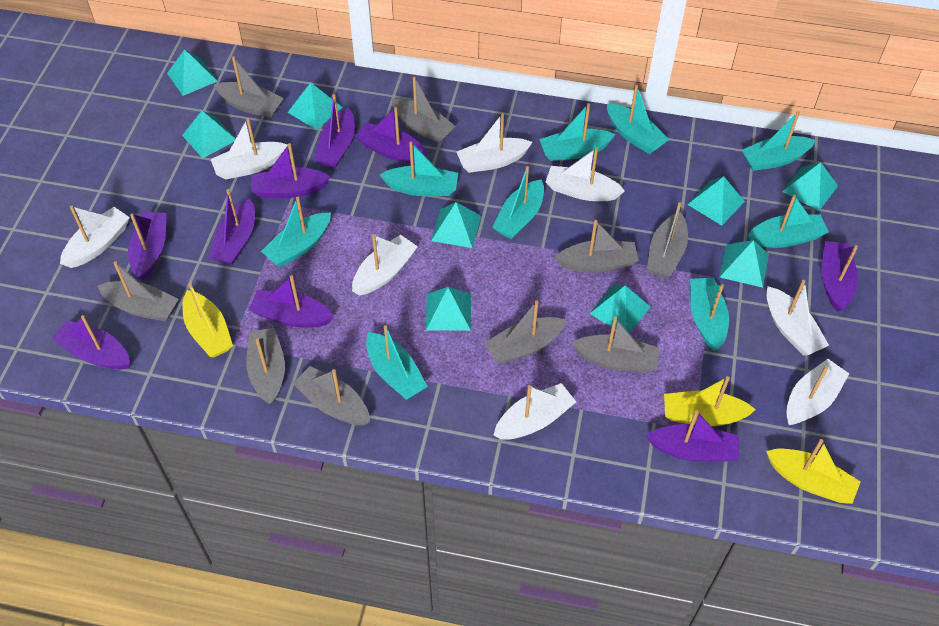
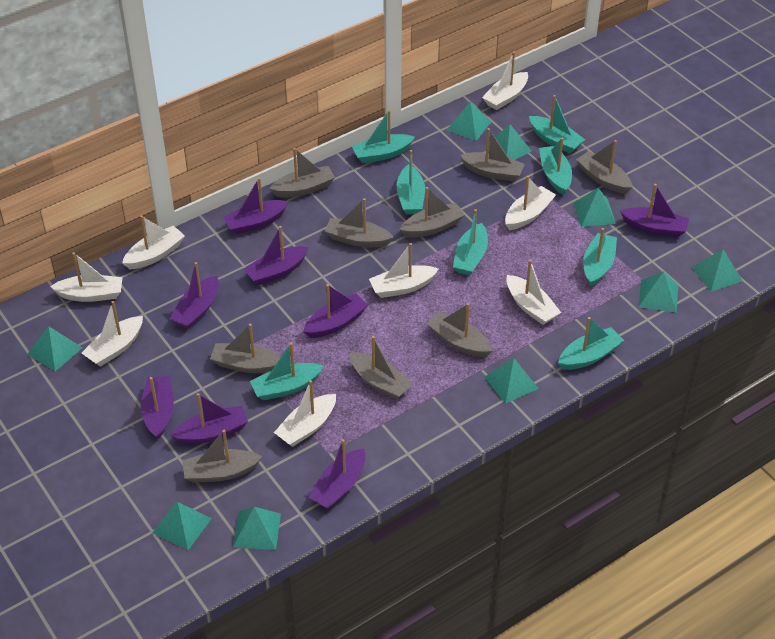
purple boat: 9 -> 8
turquoise boat: 9 -> 8
yellow boat: 3 -> 0

